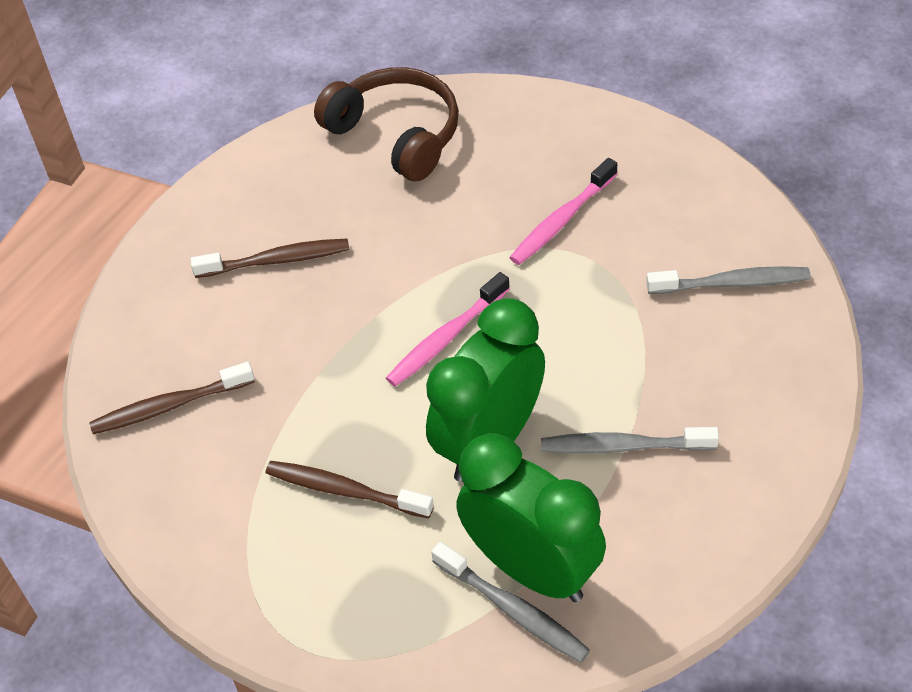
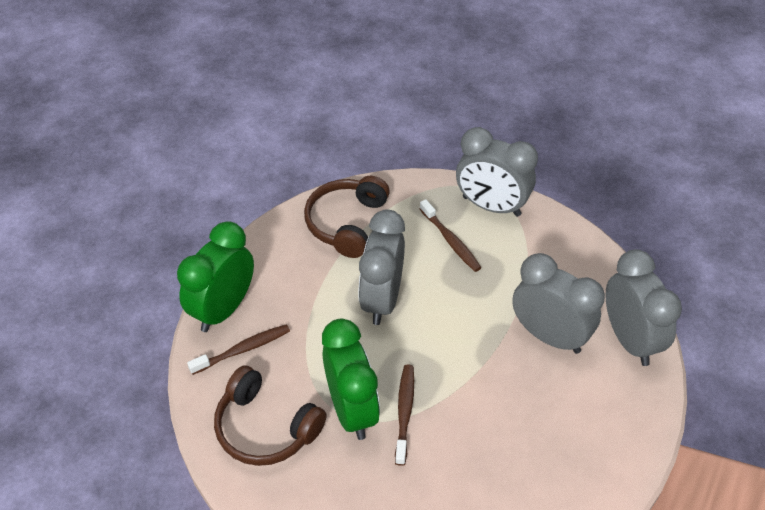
brown headphones: 1 -> 2
grey clock: 0 -> 4
grey toothbrush: 3 -> 0
pink toothbrush: 2 -> 0

